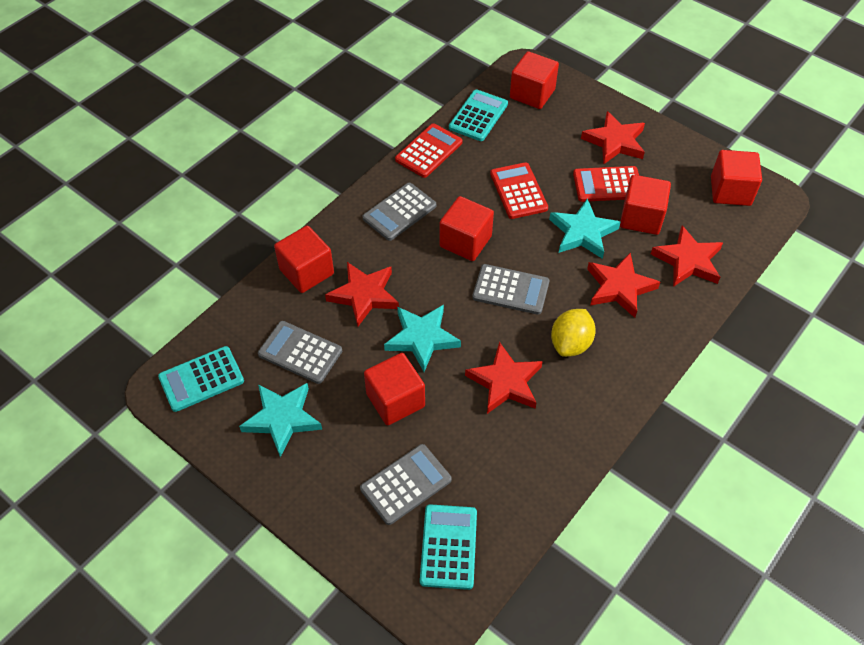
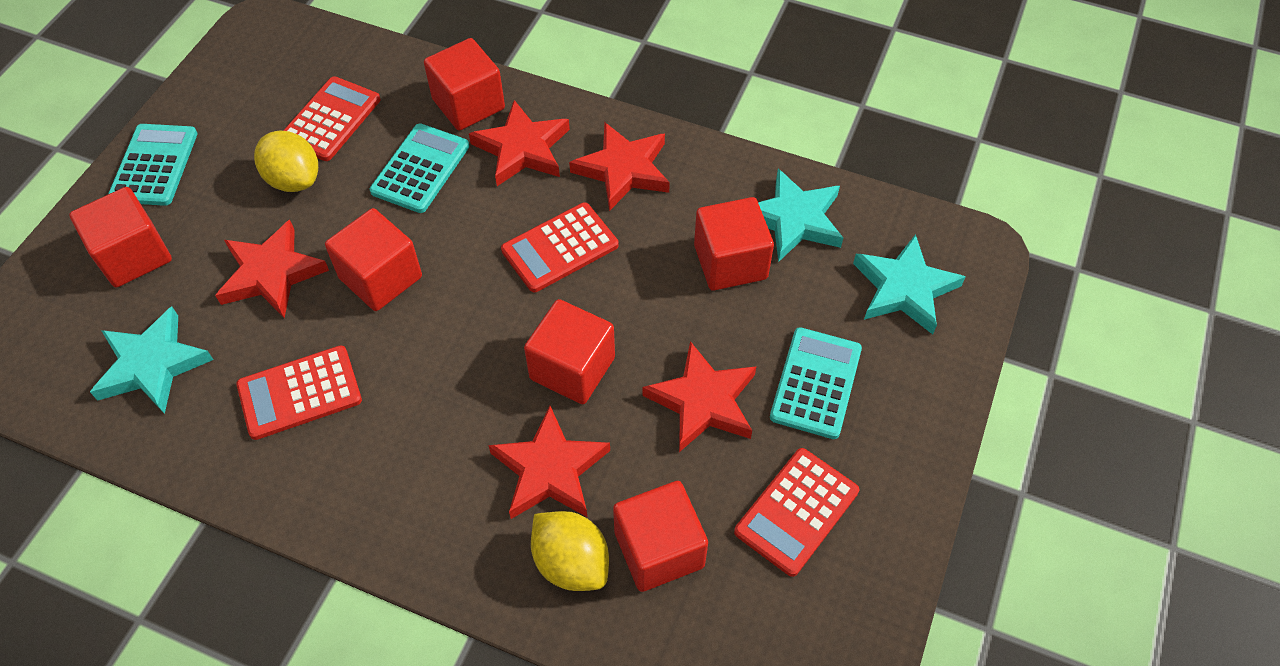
grey calculator: 4 -> 0
red calculator: 3 -> 4
yellow lemon: 1 -> 2

